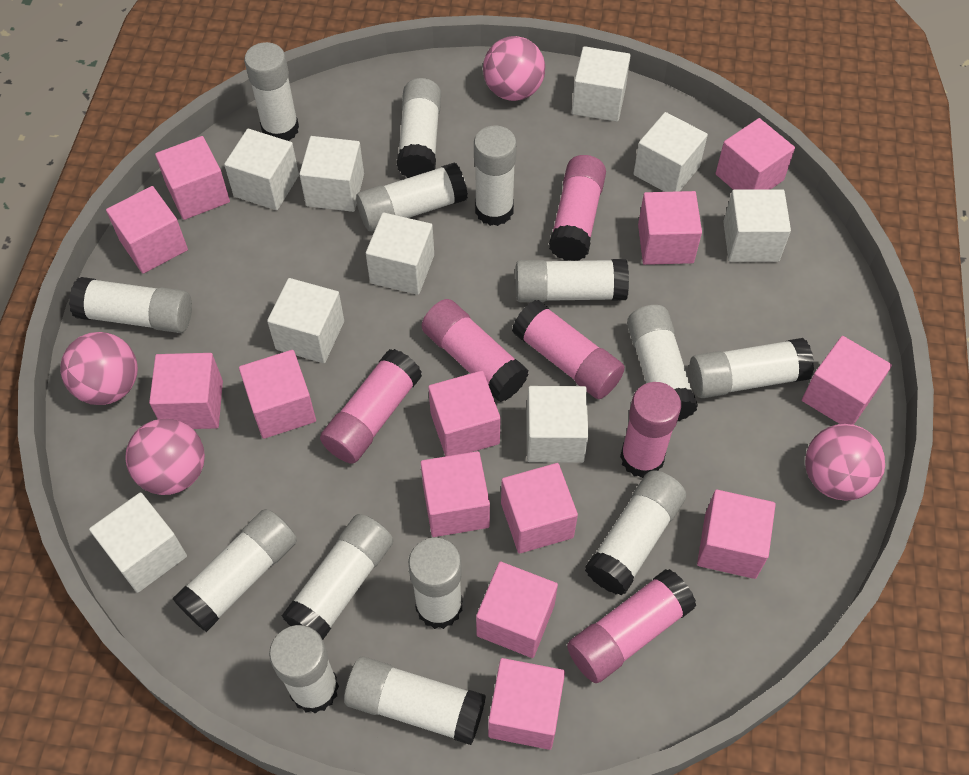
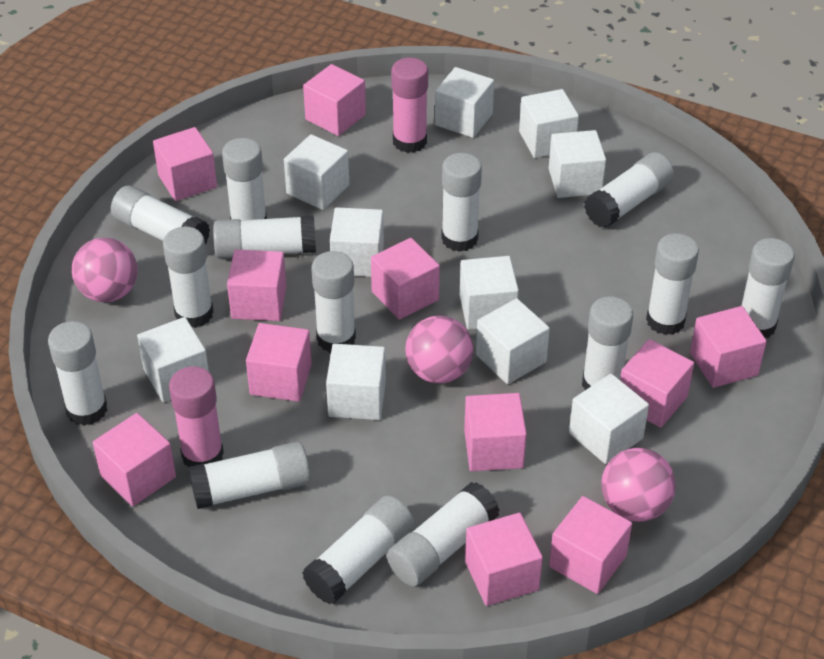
pink ball: 4 -> 3
pink cube: 13 -> 11
pink glue stick: 6 -> 2
white cube: 9 -> 10

